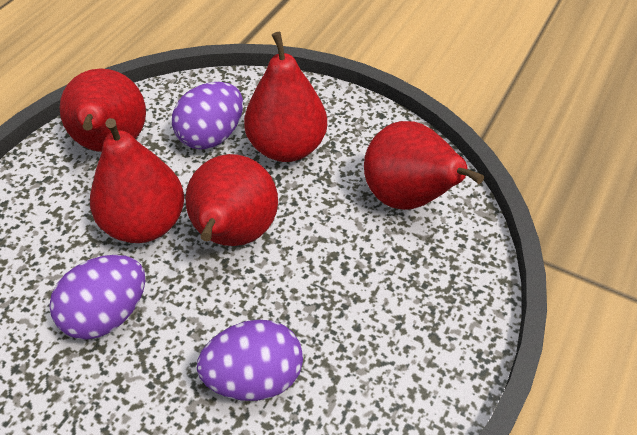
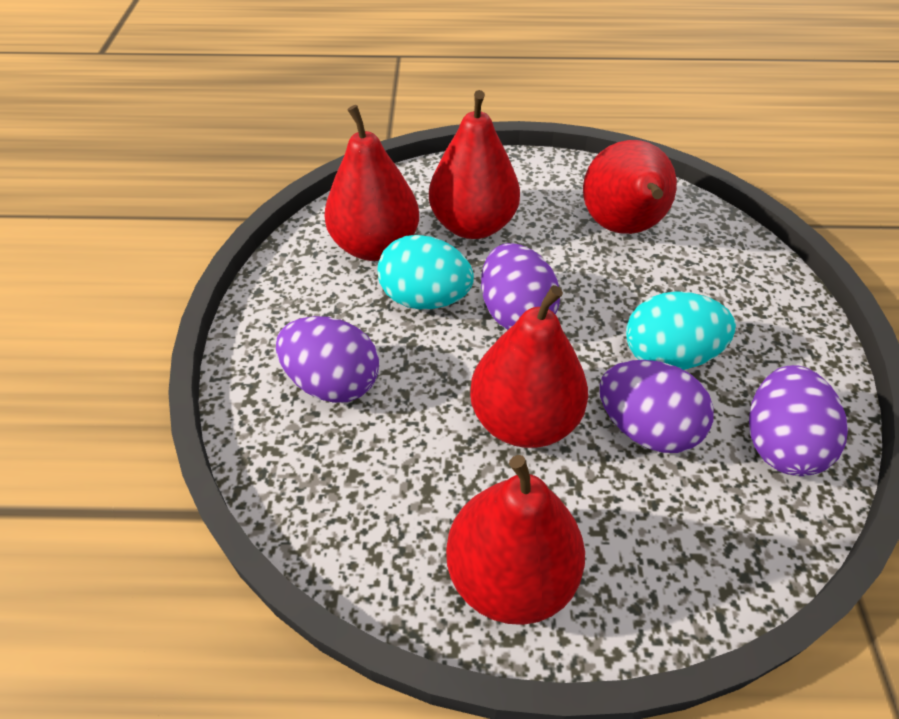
purple egg: 3 -> 4
turquoise egg: 0 -> 2

